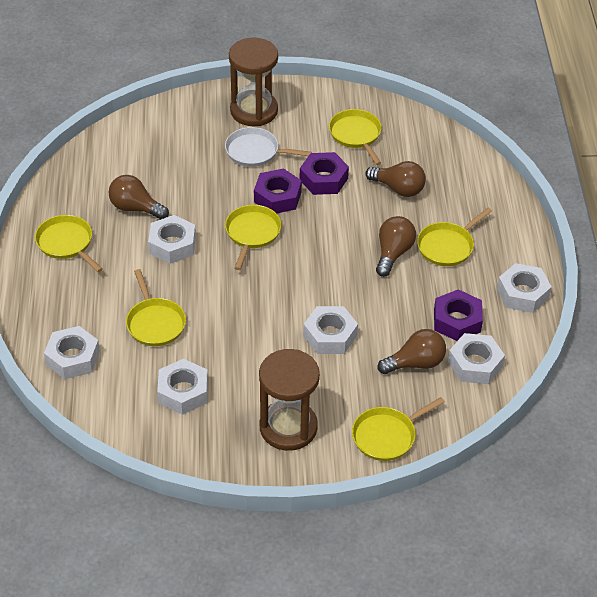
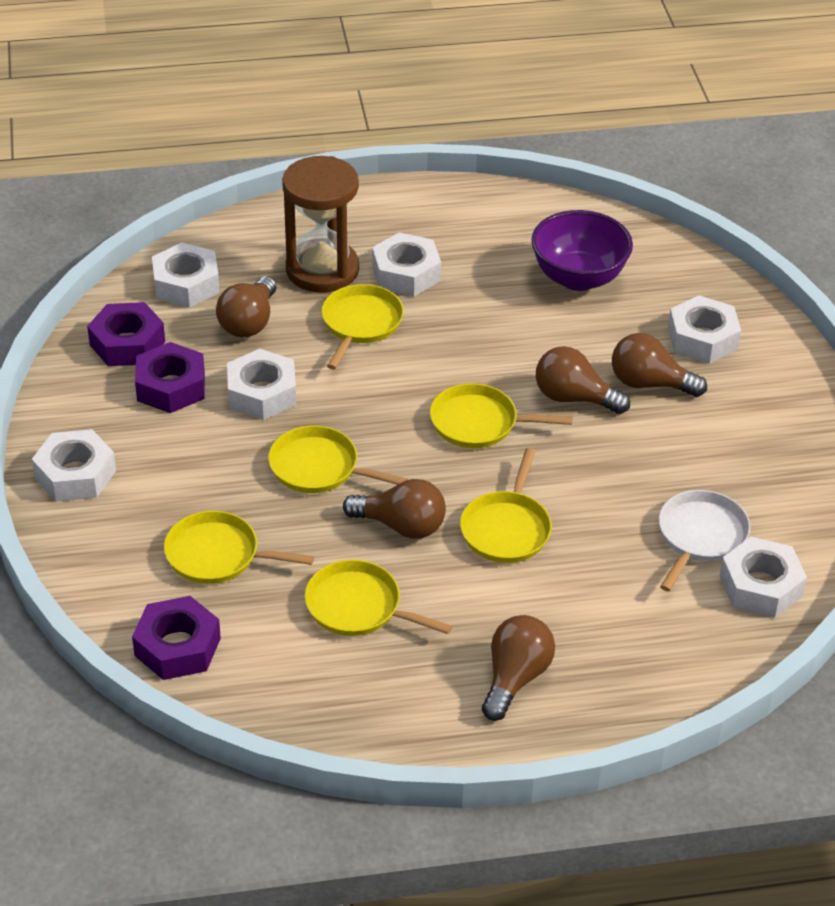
brown hourglass: 2 -> 1
brown light bulb: 4 -> 5
purple bowl: 0 -> 1

